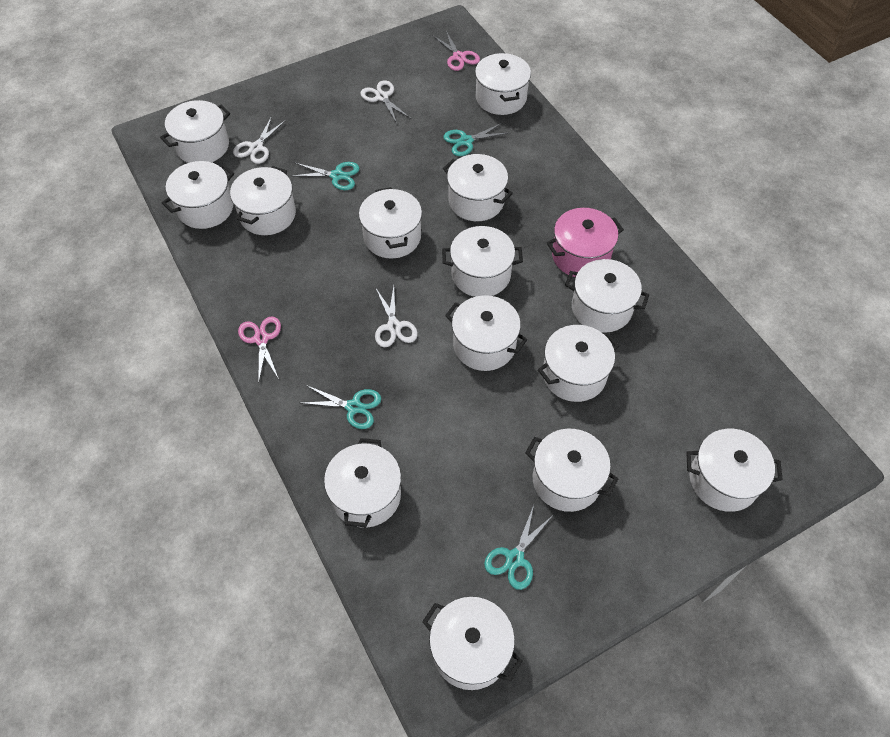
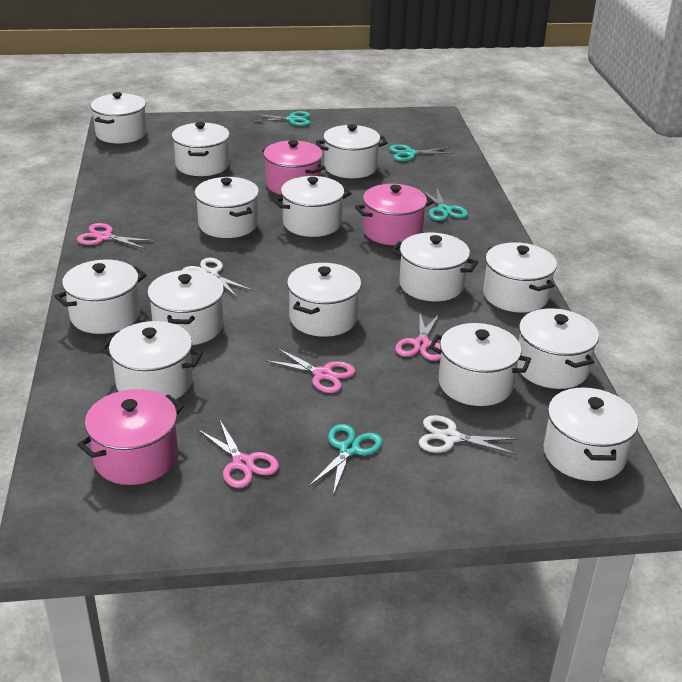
pink pot: 1 -> 3
pink scissors: 2 -> 4
white scissors: 3 -> 2

